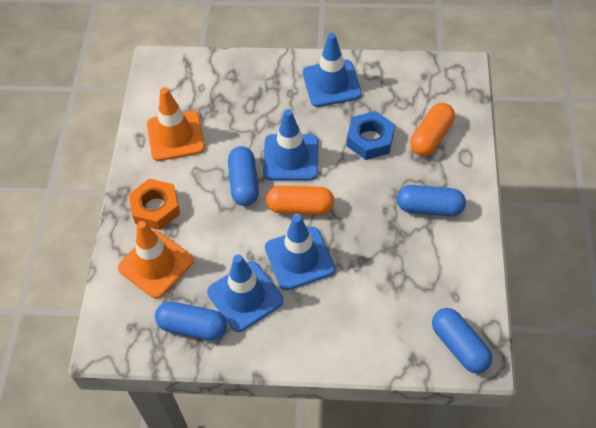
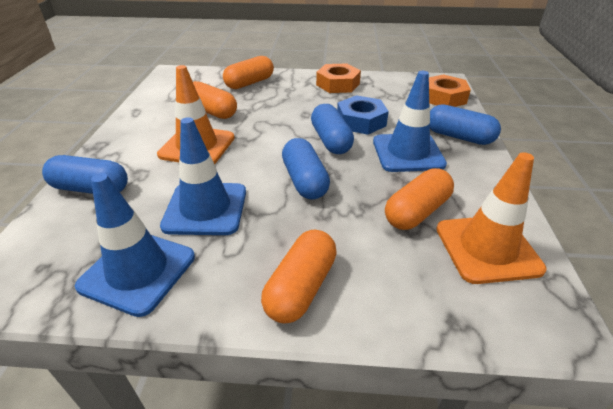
blue traffic cone: 4 -> 3
orange capsule: 2 -> 4
orange nut: 1 -> 2

